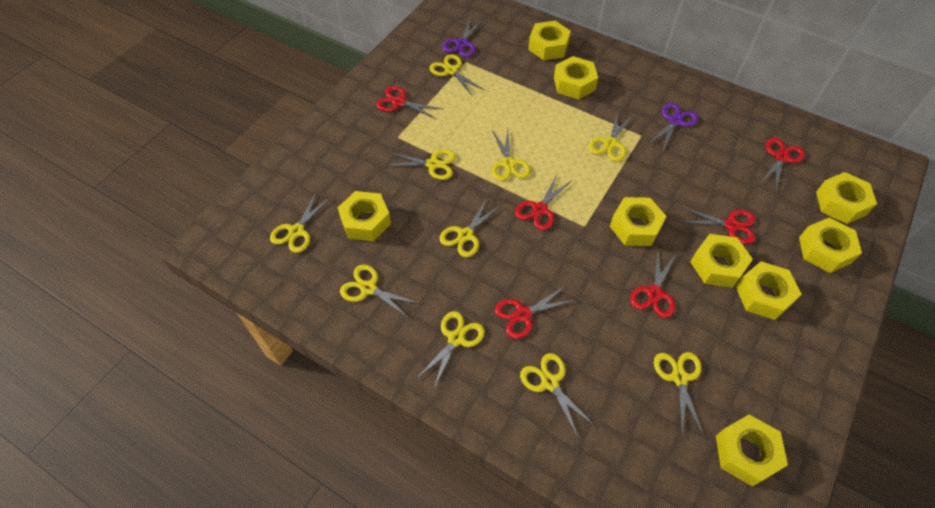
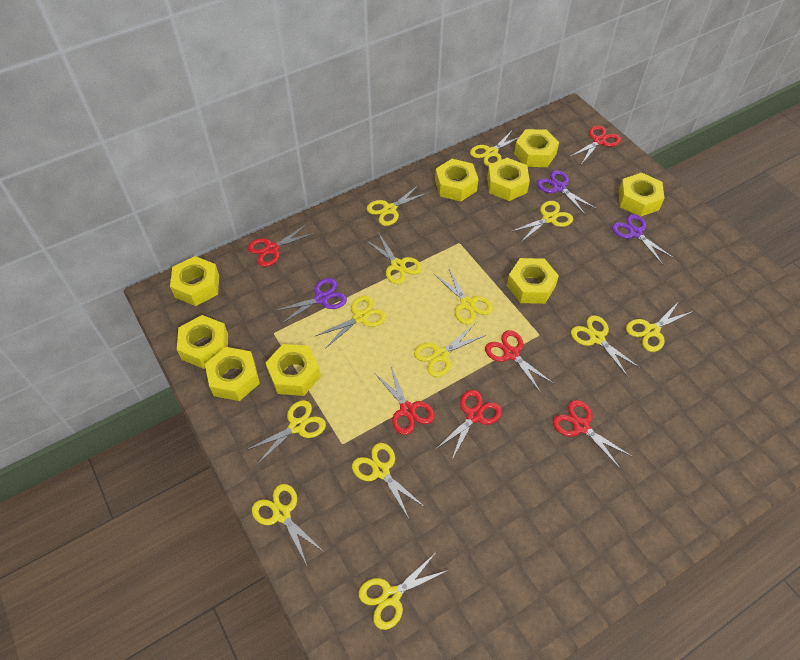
purple scissors: 2 -> 3
yellow scissors: 10 -> 13

